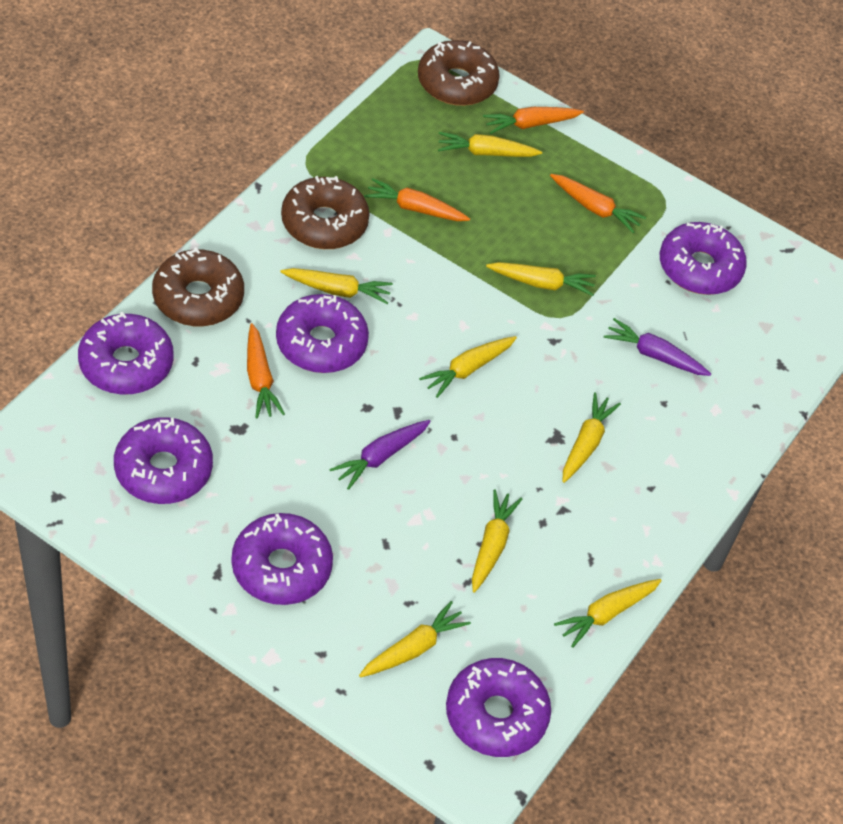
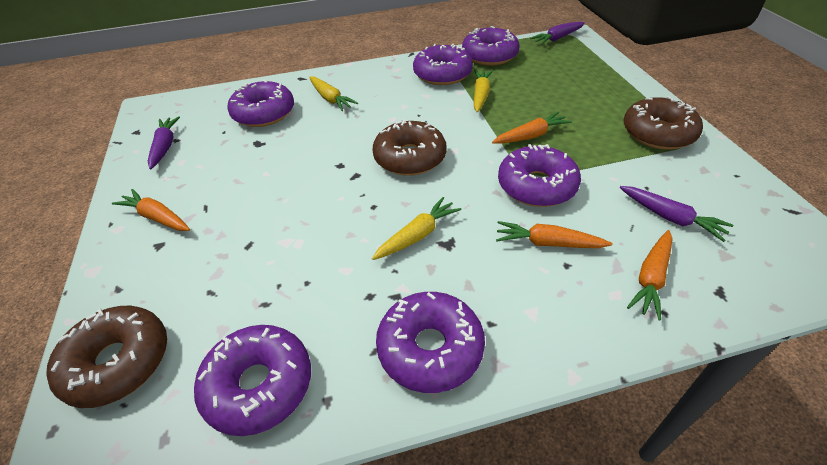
purple carrot: 2 -> 3
yellow carrot: 8 -> 3

